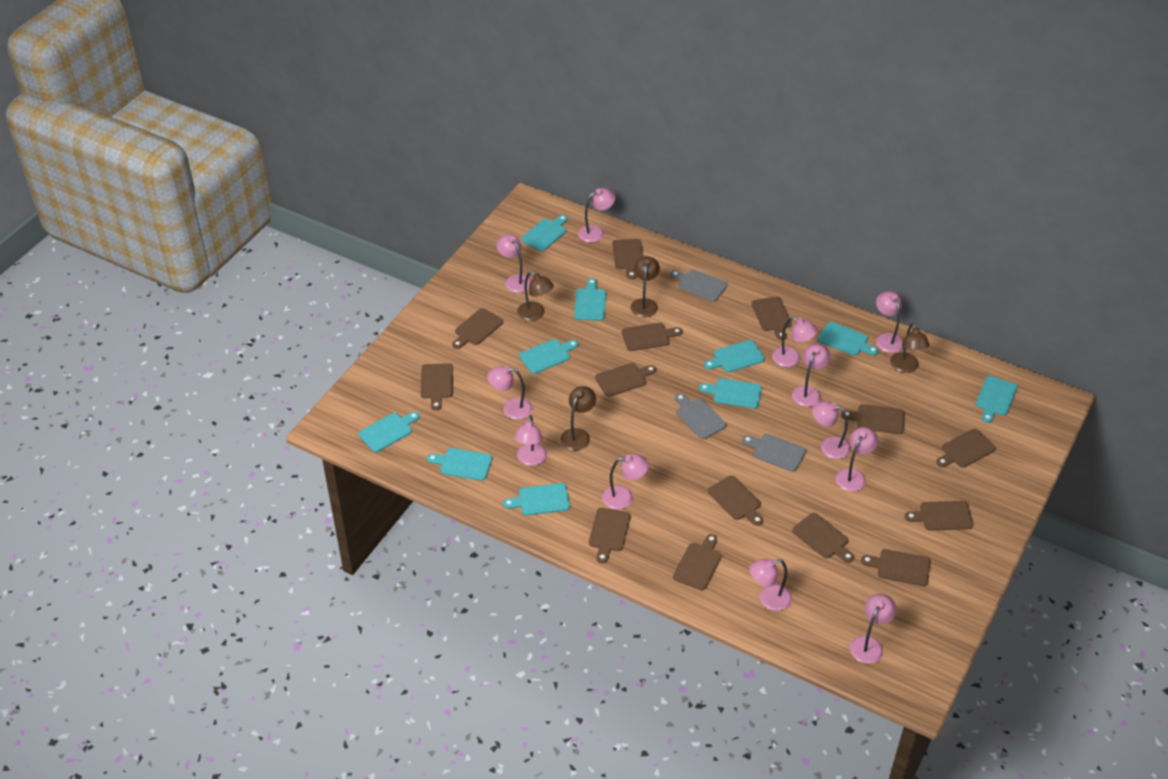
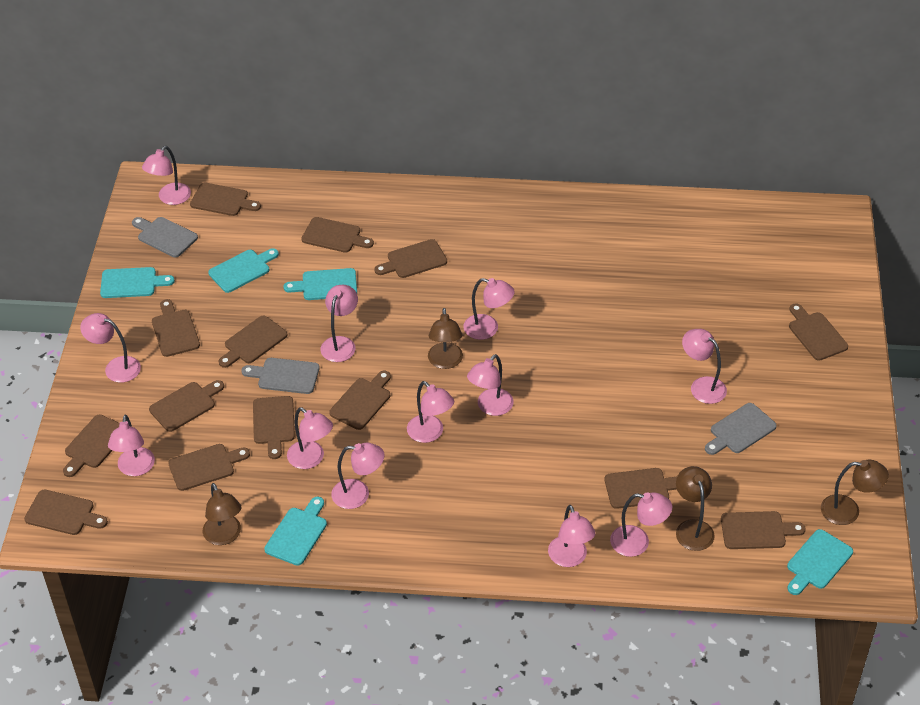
turquoise cutting board: 10 -> 5

